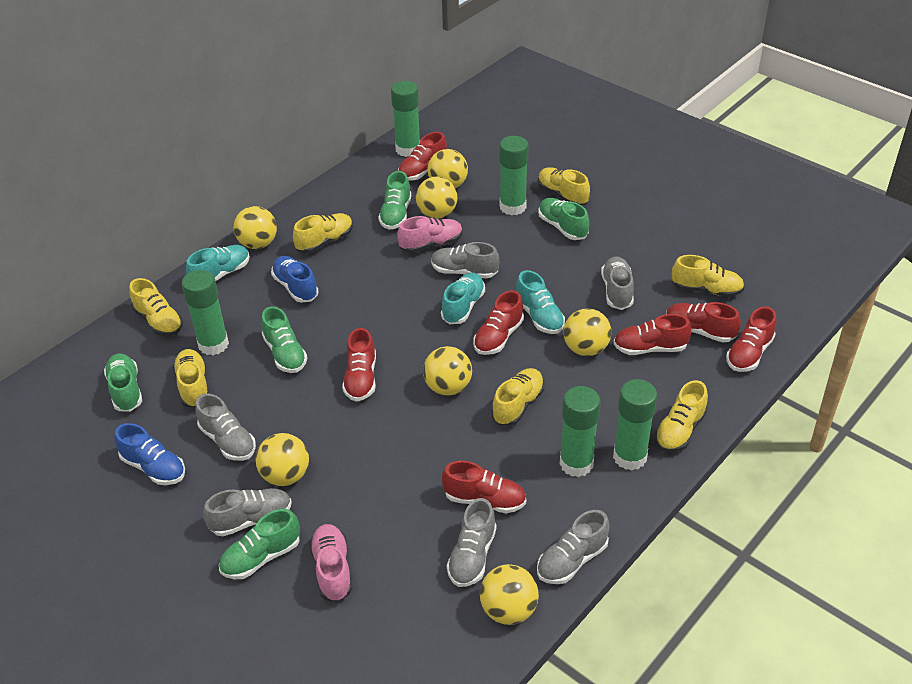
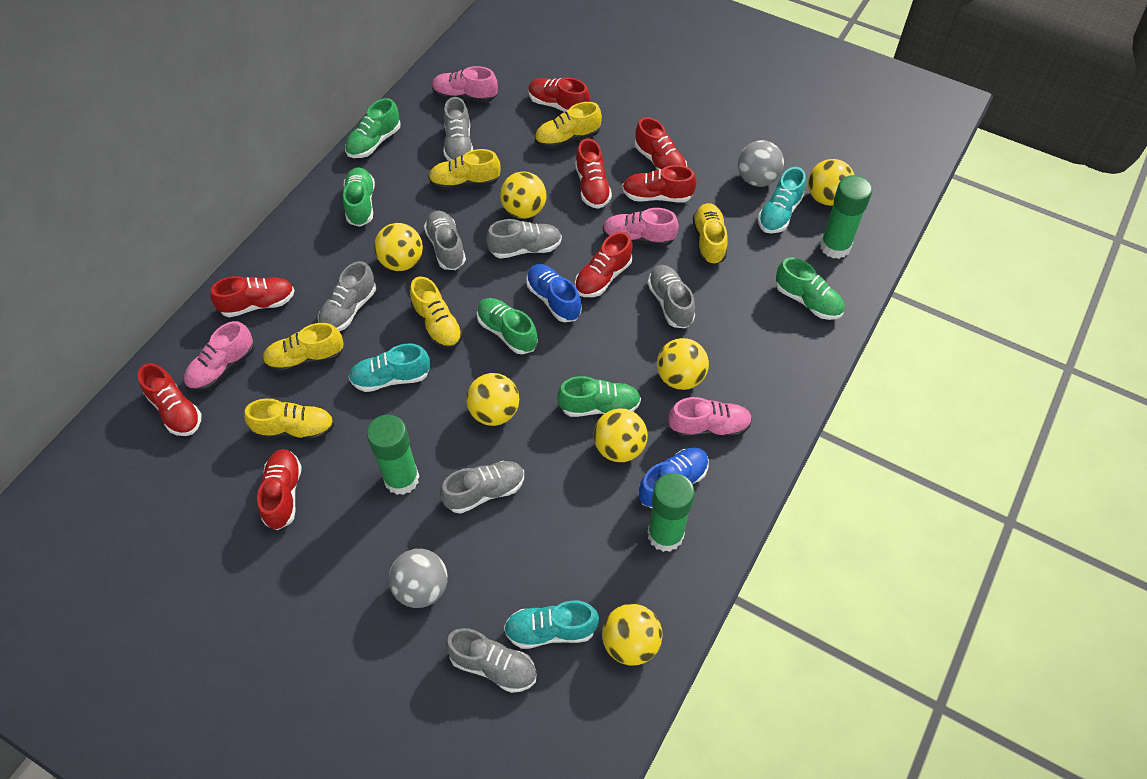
green glue stick: 5 -> 3
grey ball: 0 -> 2
grey shoe: 6 -> 7
pink shoe: 2 -> 4
red shoe: 7 -> 8
yellow shoe: 7 -> 6

